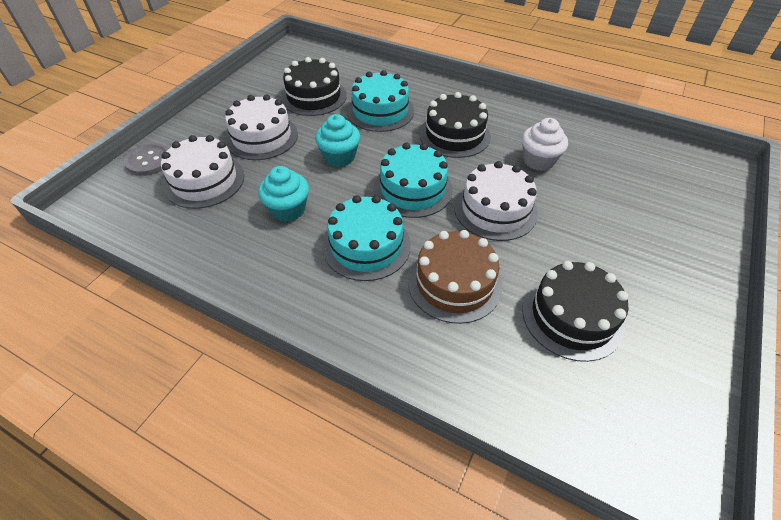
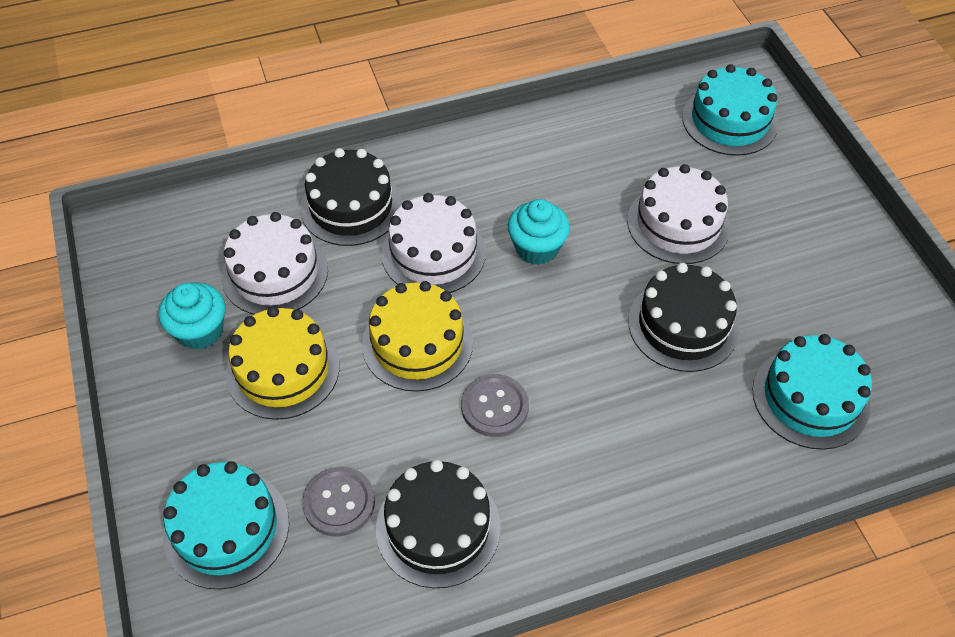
brown cake: 1 -> 0
grey button: 1 -> 2
white cupcake: 1 -> 0
yellow cake: 0 -> 2

